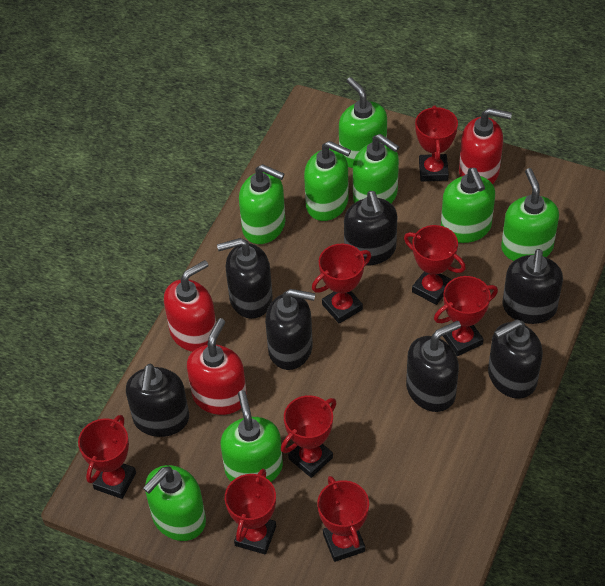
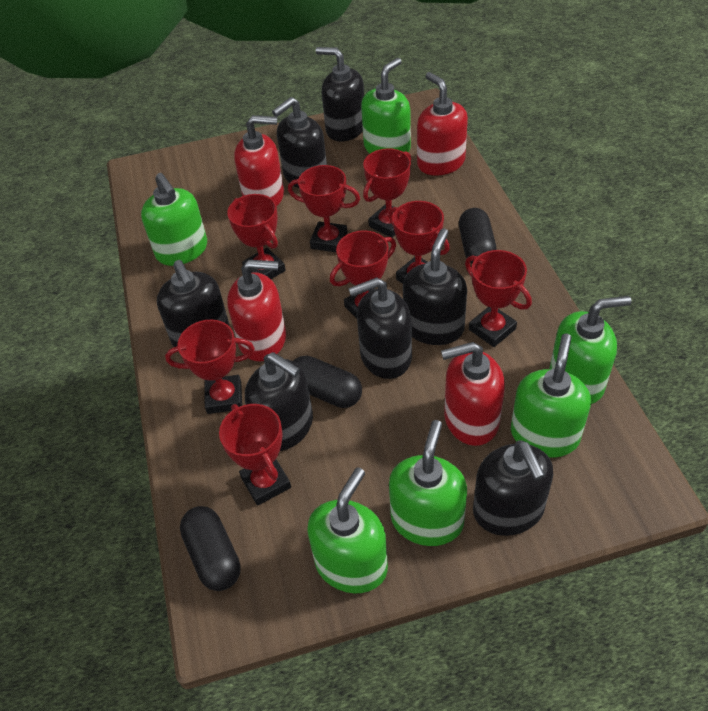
black capsule: 0 -> 3
green soap dispenser: 8 -> 6
red soap dispenser: 3 -> 4

